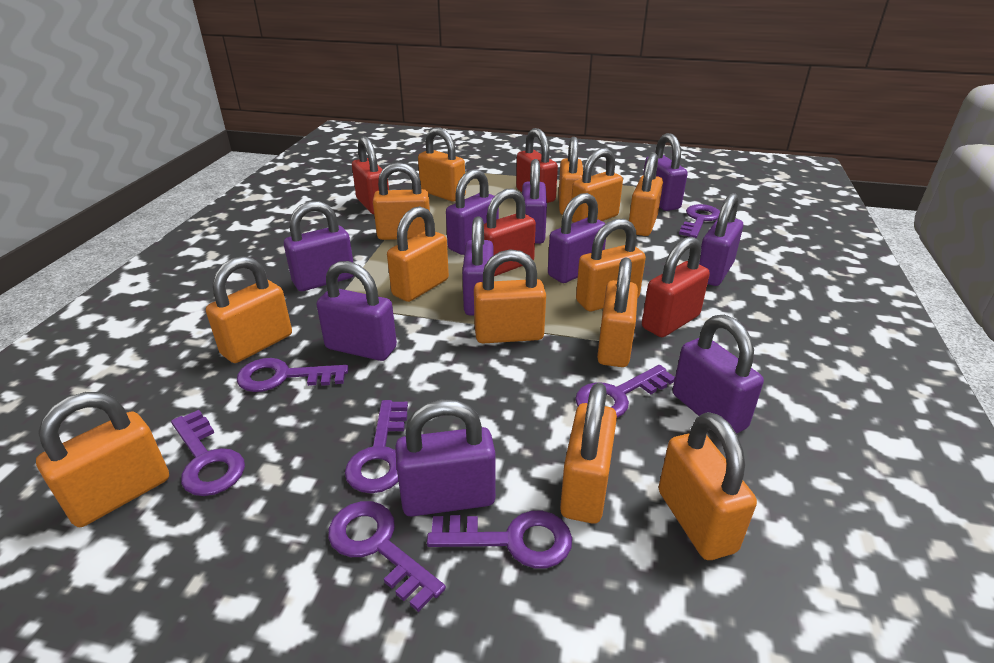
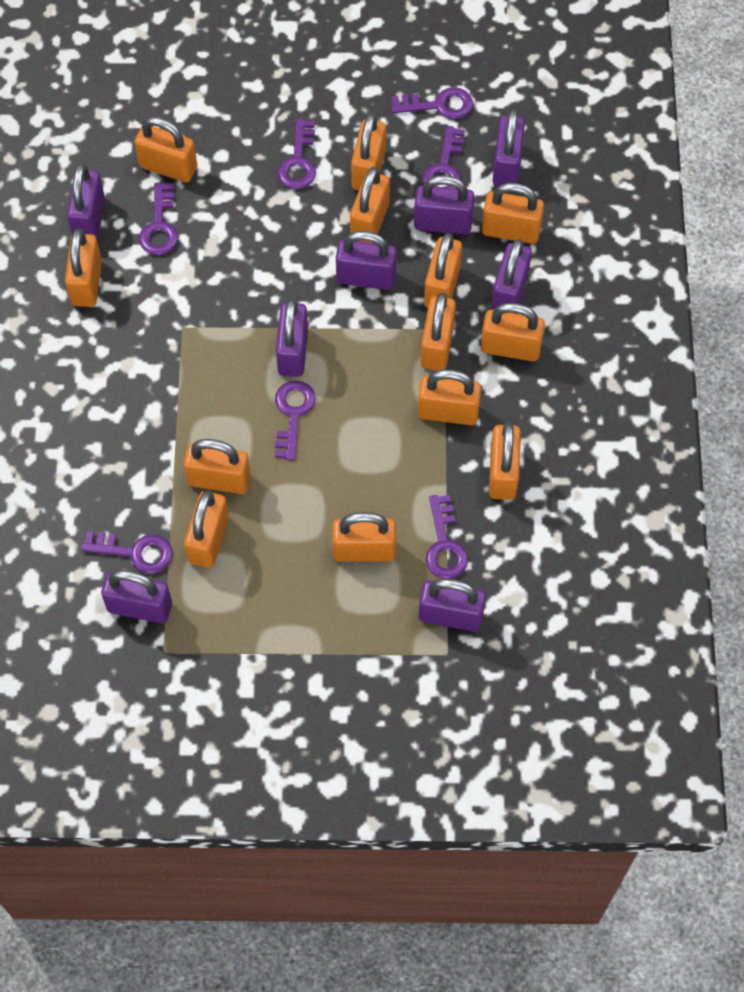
purple padlock: 10 -> 8
red padlock: 4 -> 0

